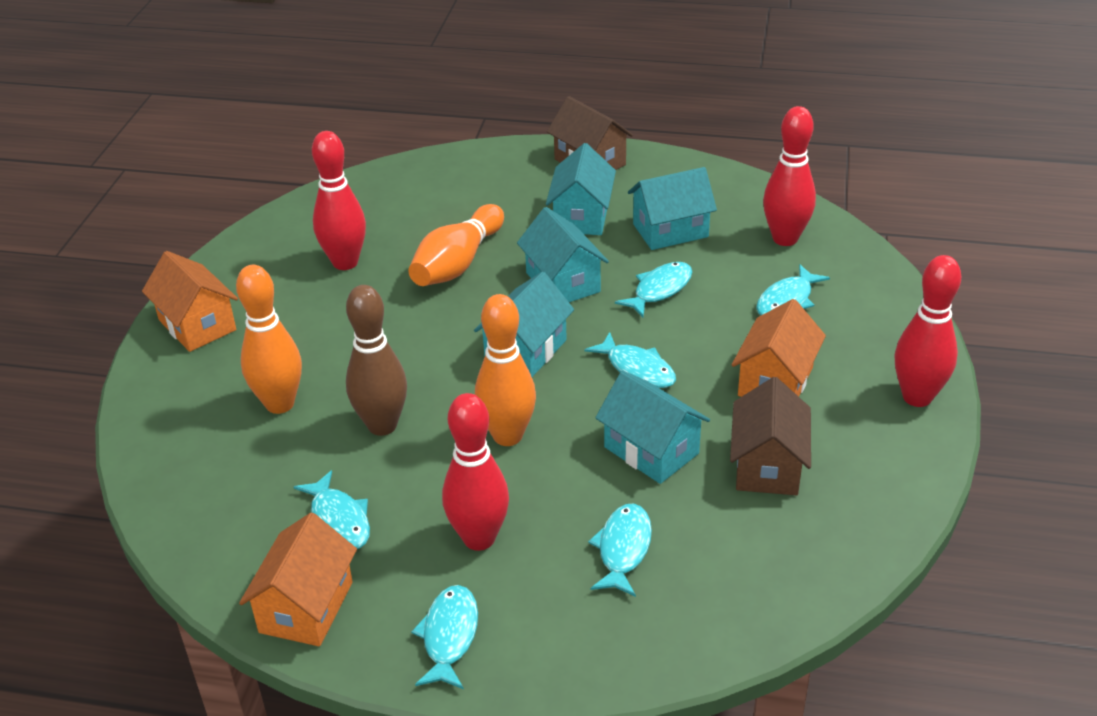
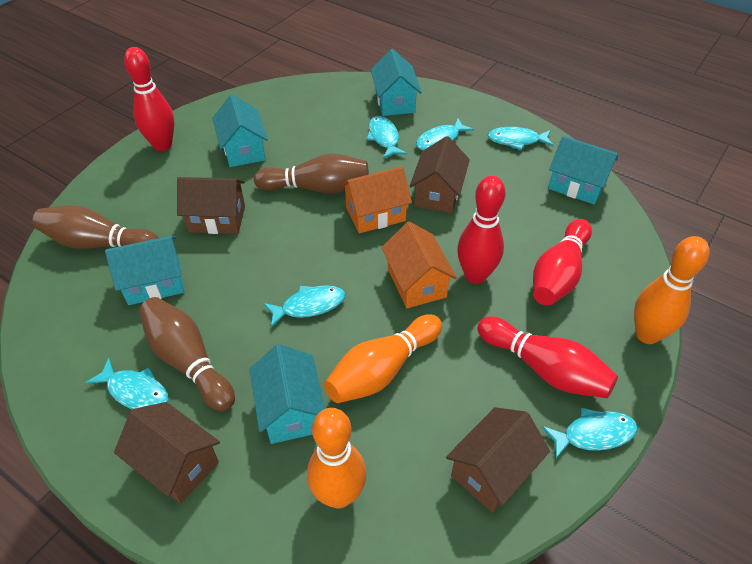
brown bowling pin: 1 -> 3
brown house: 2 -> 4
orange house: 3 -> 2

